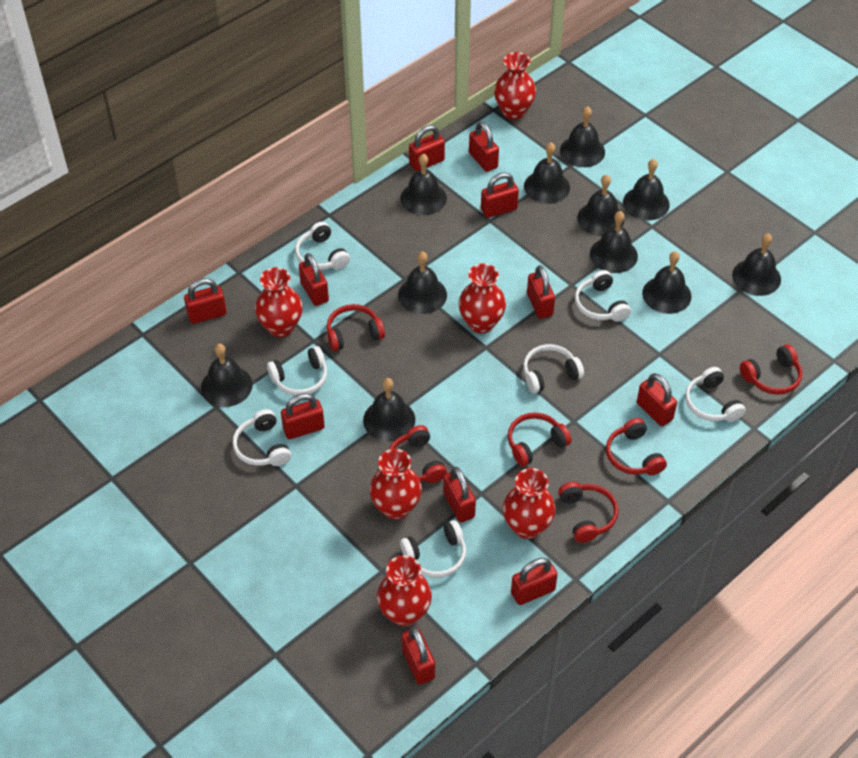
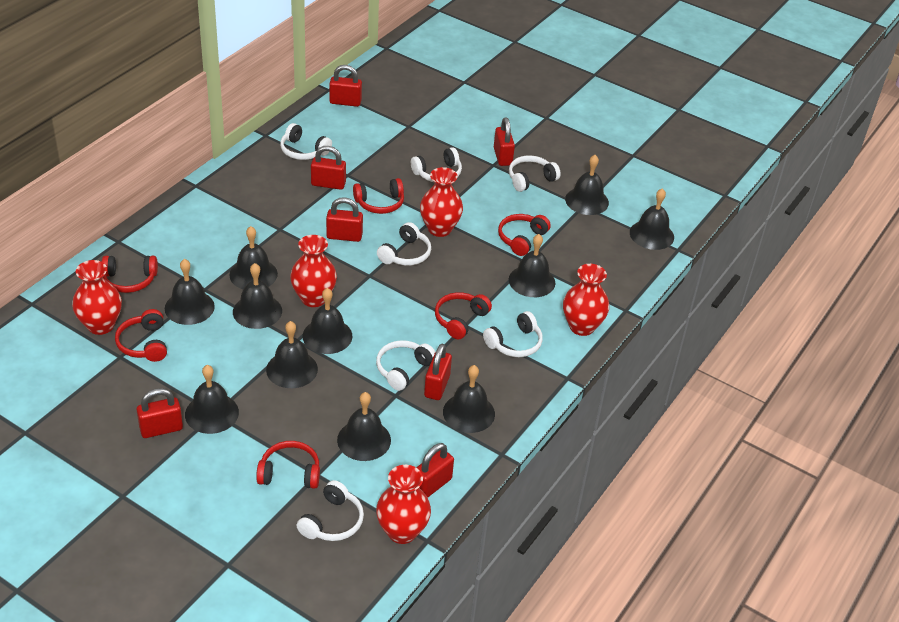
red padlock: 11 -> 7
red vase: 6 -> 5

